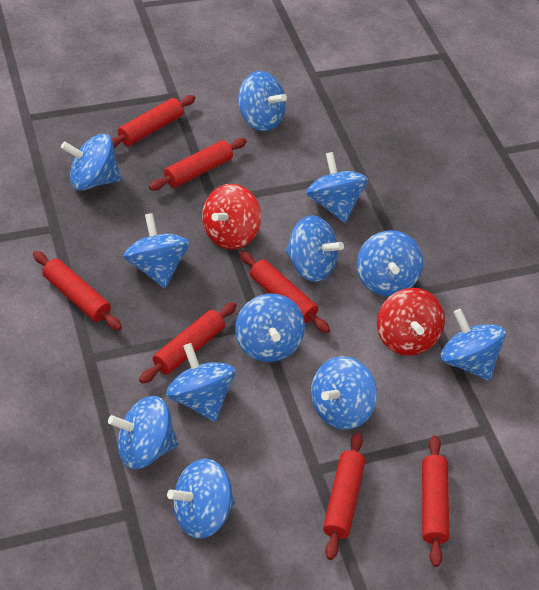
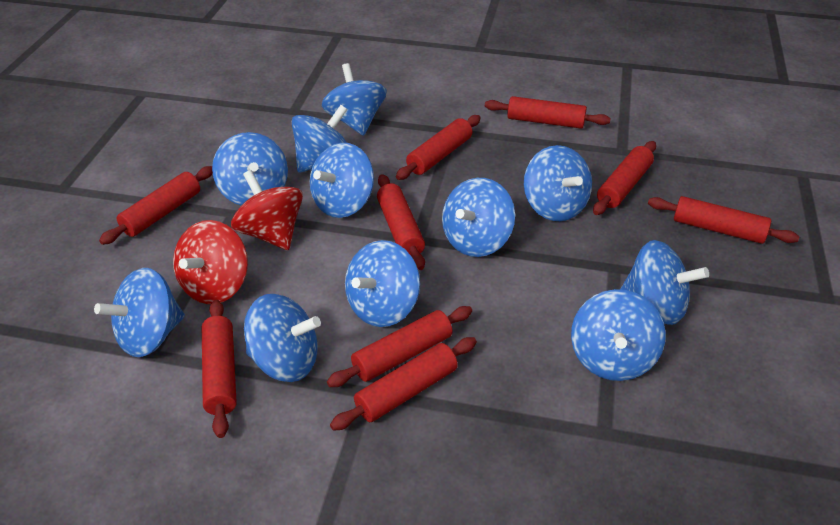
blue spinning top: 12 -> 11
red rolling pin: 7 -> 9

